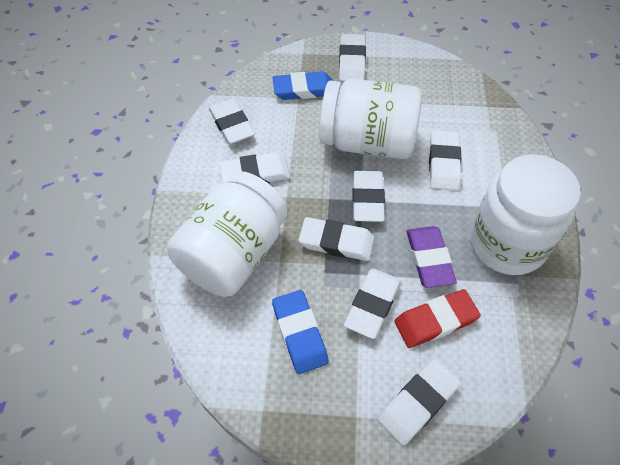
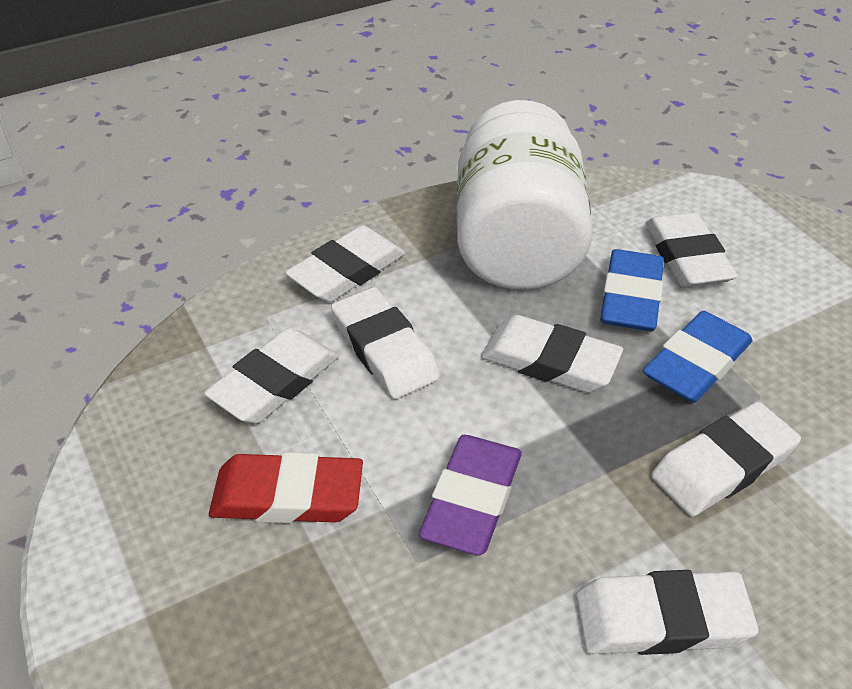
white eraser: 8 -> 7
white jar: 3 -> 1

